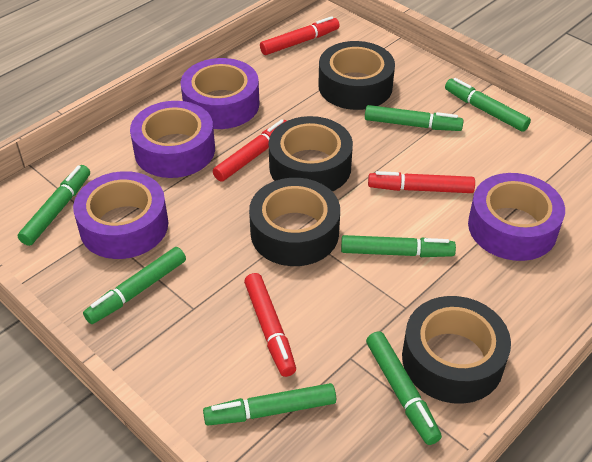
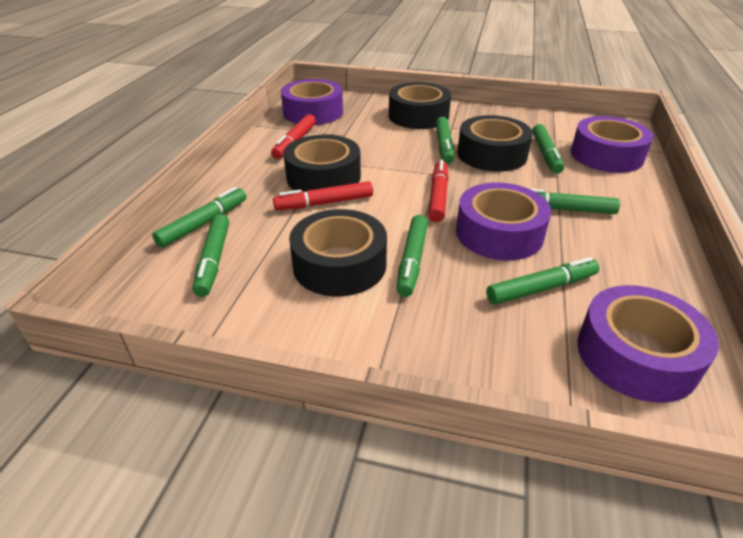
red marker: 4 -> 3

